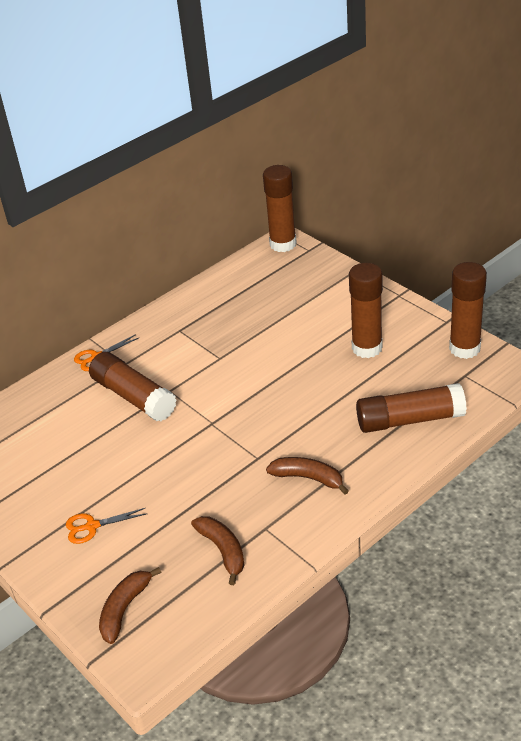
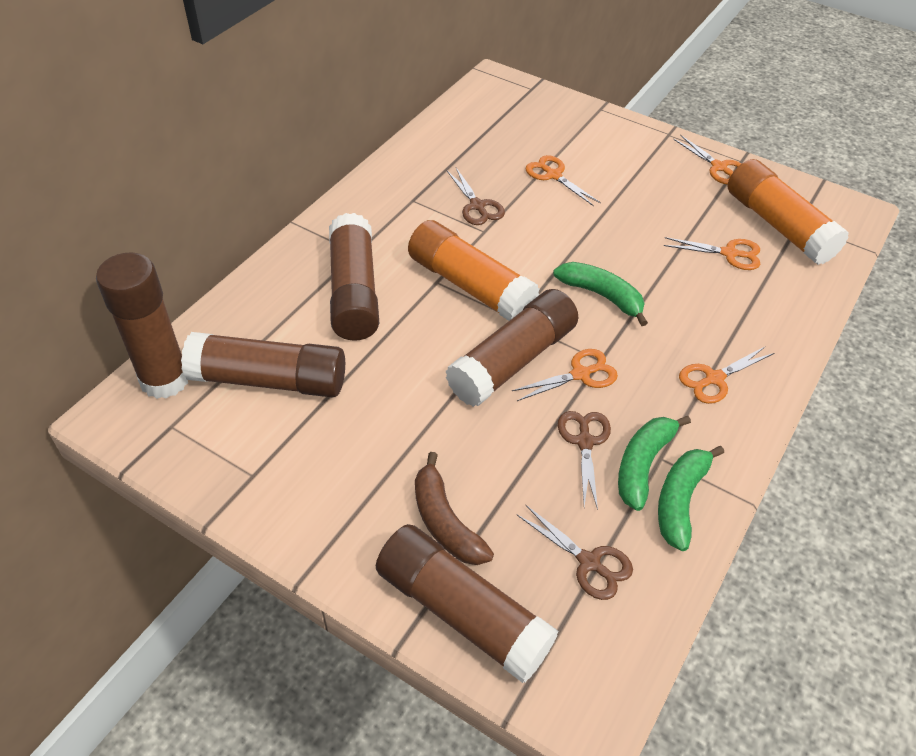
brown banana: 3 -> 1
brown scissors: 0 -> 3
green banana: 0 -> 3
orange glue stick: 0 -> 2
orange scissors: 2 -> 5

